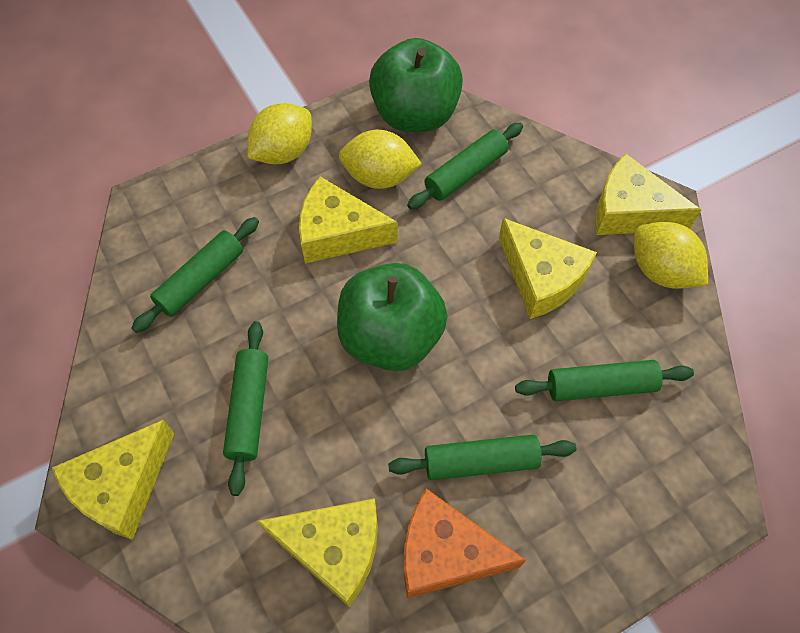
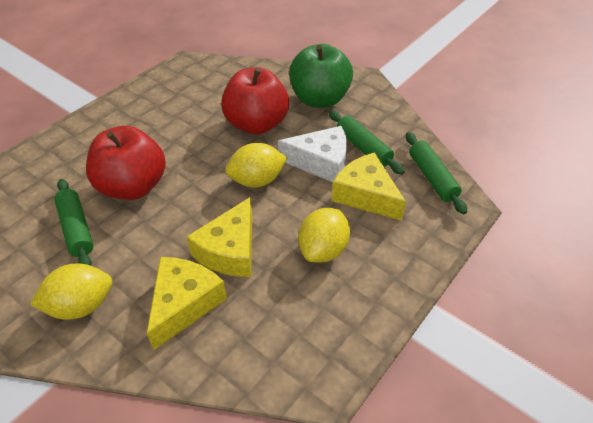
green apple: 2 -> 1
green rolling pin: 5 -> 3
orange cheese: 1 -> 0
red apple: 0 -> 2
white cheese: 0 -> 1
yellow cheese: 5 -> 3

